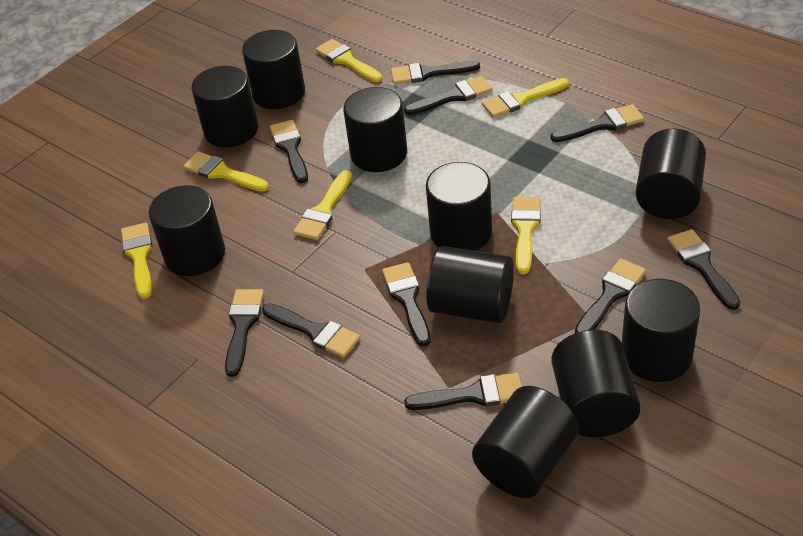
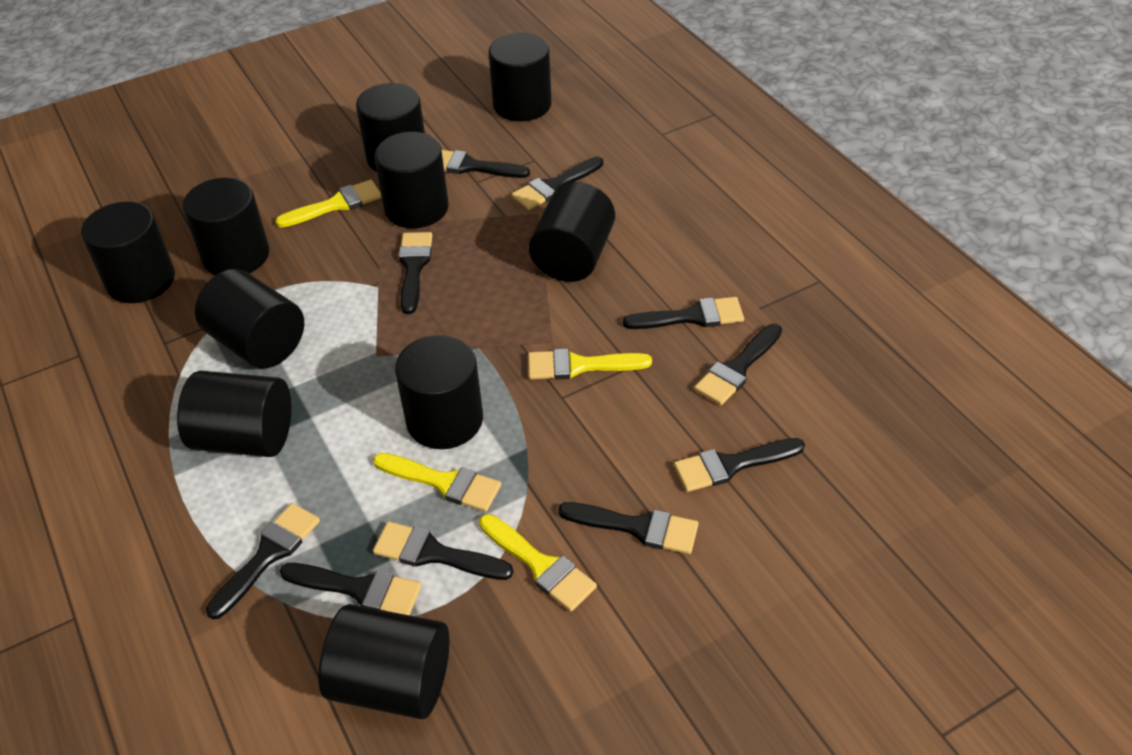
yellow brush: 6 -> 4

